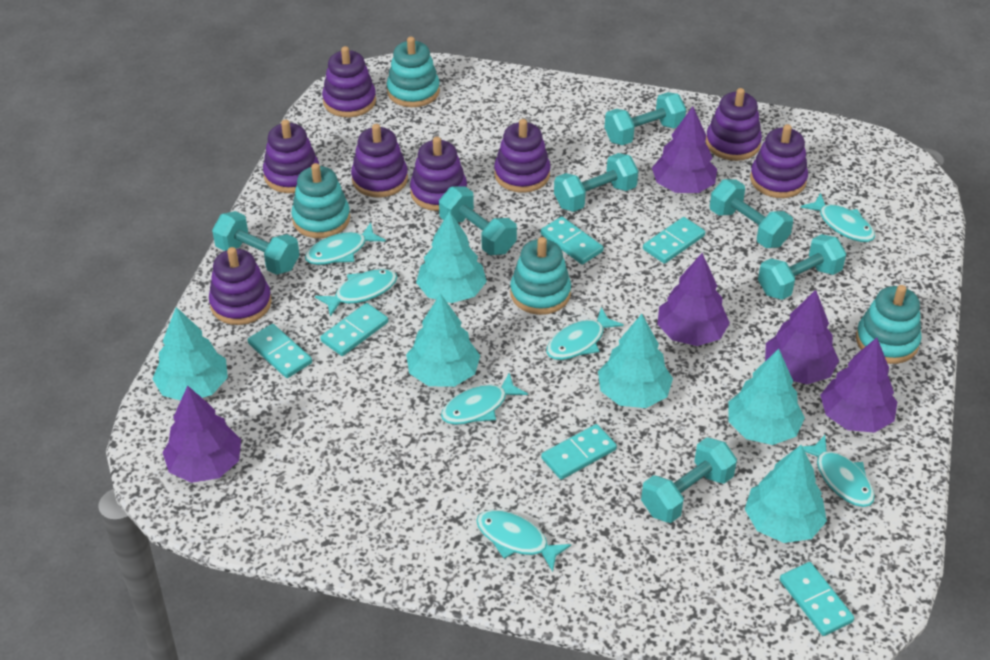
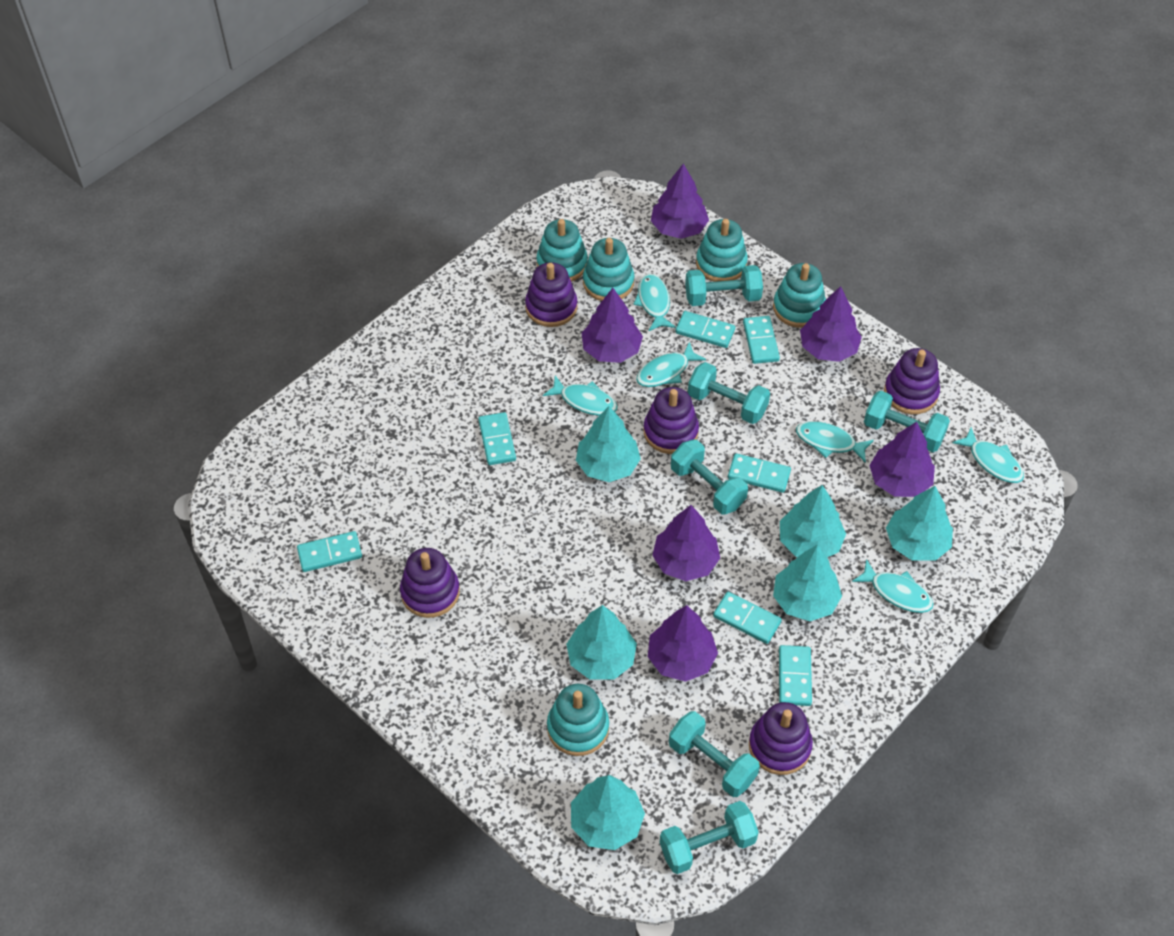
purple stacking toy: 8 -> 5
purple tree: 5 -> 6
turquoise domino: 6 -> 7
turquoise dumbbell: 7 -> 6
turquoise fish: 7 -> 6
turquoise stacking toy: 4 -> 5

